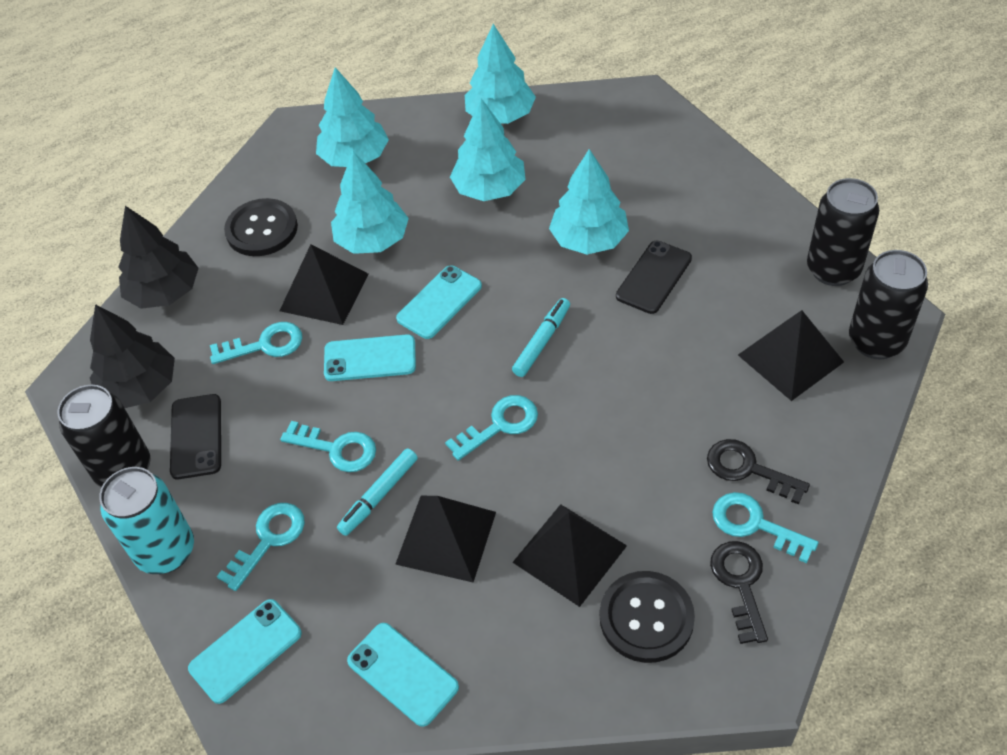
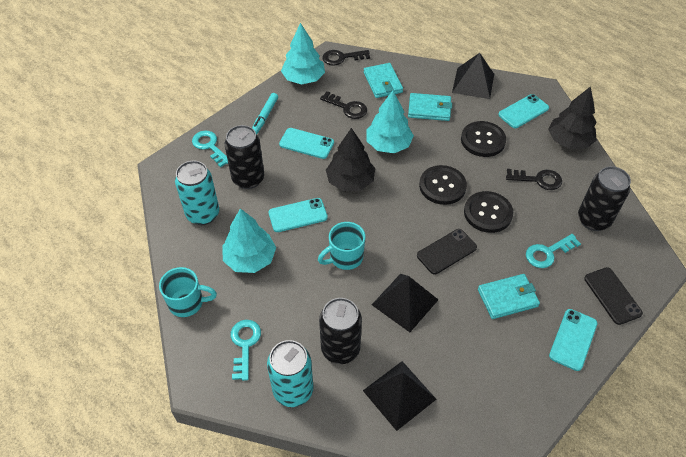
black button: 2 -> 3
black key: 2 -> 3
black pyramid: 4 -> 3
turquoise can: 1 -> 2
turquoise key: 5 -> 3
turquoise marker: 2 -> 1
turquoise mug: 0 -> 2
turquoise tree: 5 -> 3
turquoise wallet: 0 -> 3

